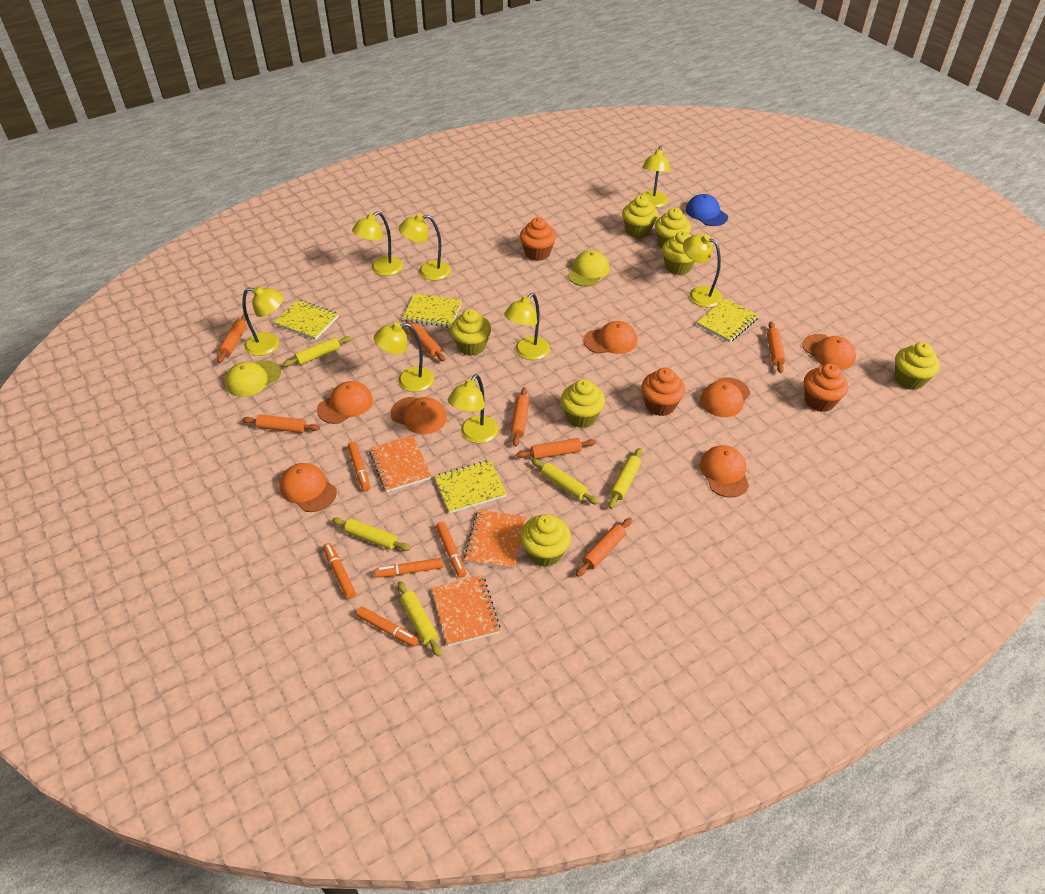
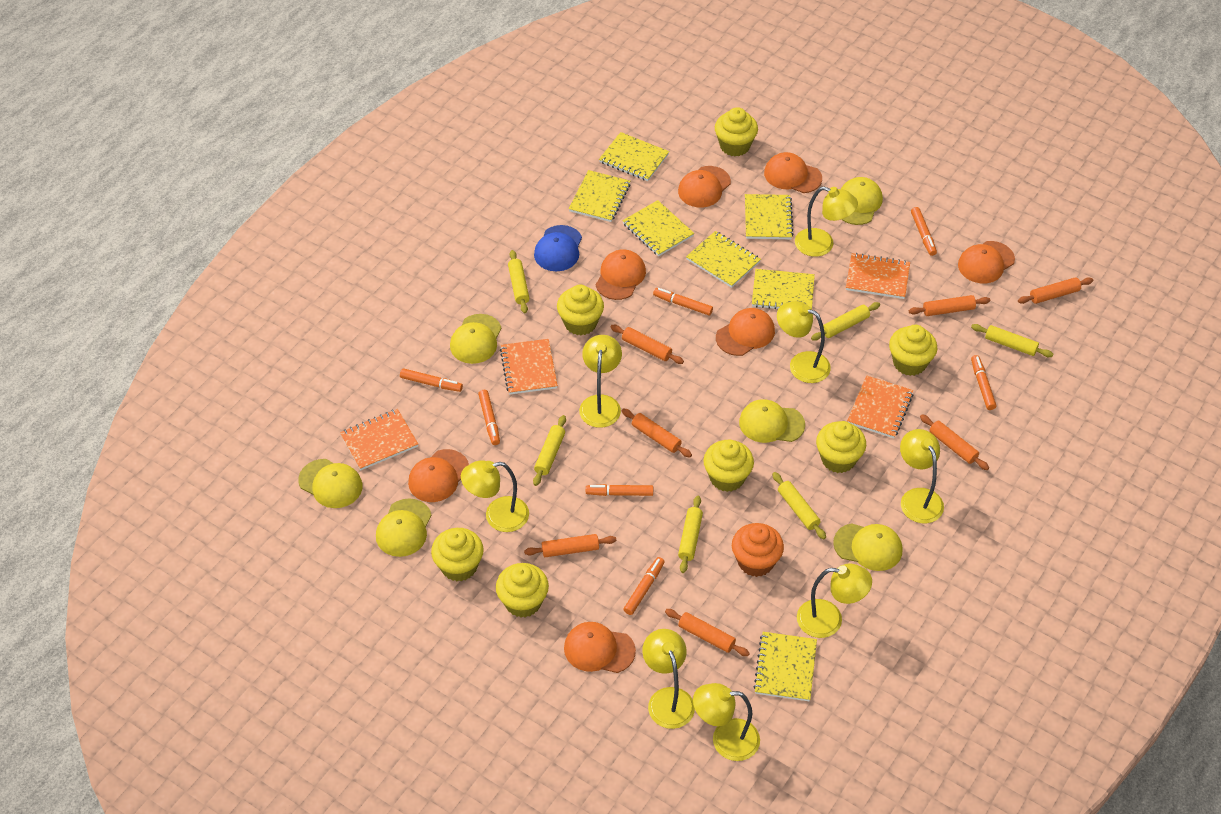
orange cupcake: 3 -> 1
orange marker: 5 -> 7
orange notebook: 3 -> 4
yellow cap: 2 -> 6
yellow notebook: 4 -> 7
yellow rolling pin: 5 -> 6

